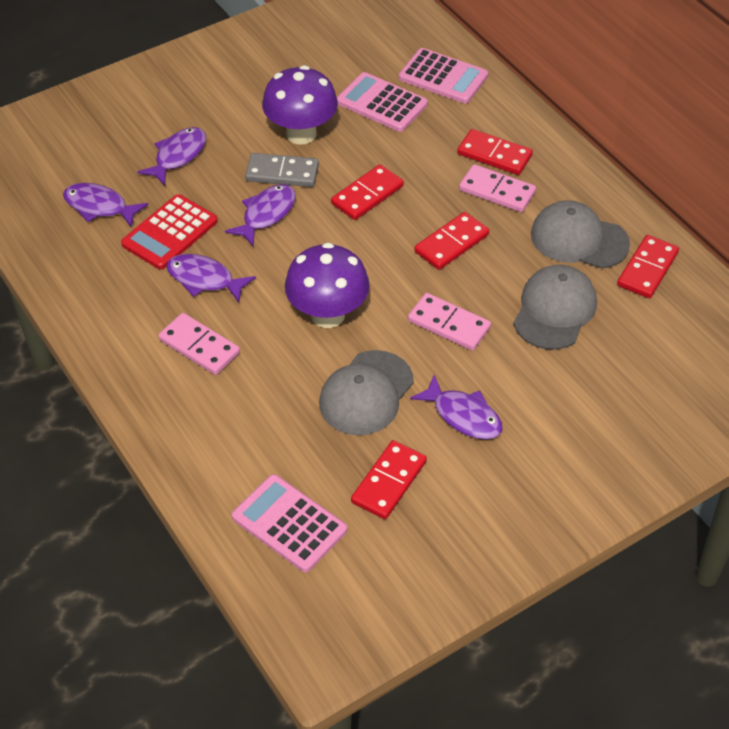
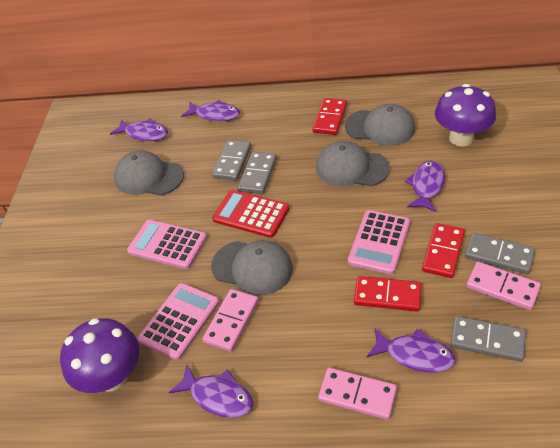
grey cap: 3 -> 4
grey domino: 1 -> 4
red domino: 5 -> 3

